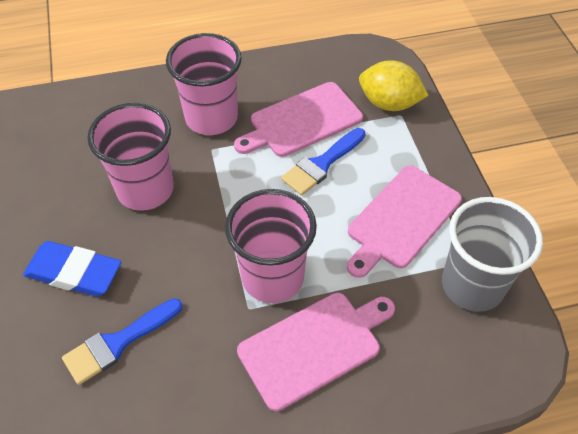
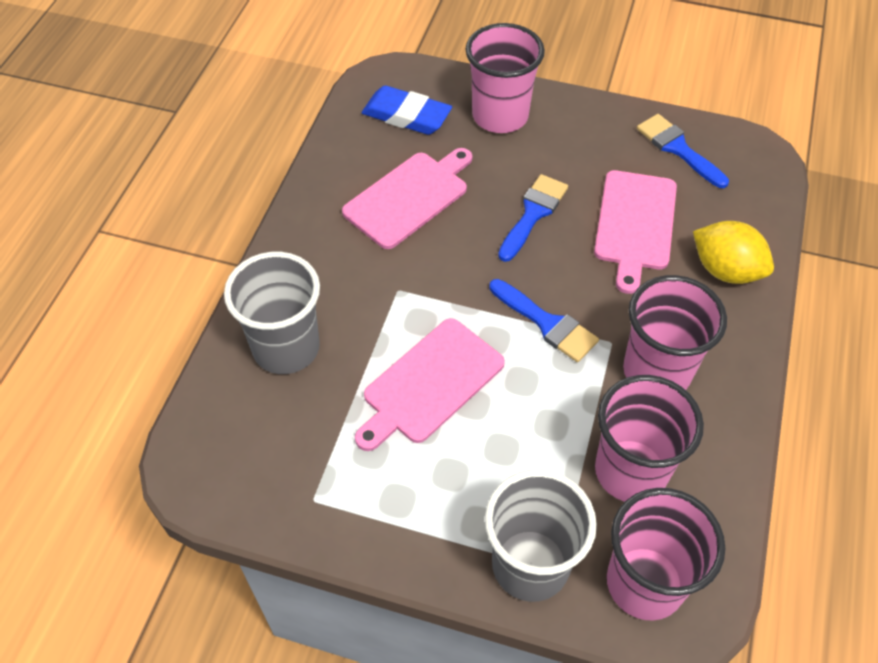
blue brush: 2 -> 3
grey cup: 1 -> 2
pink cup: 3 -> 4

